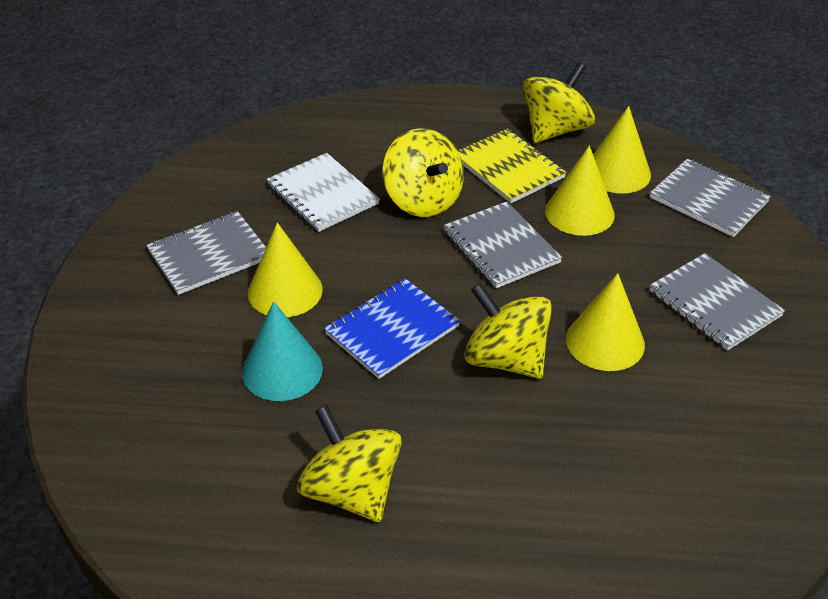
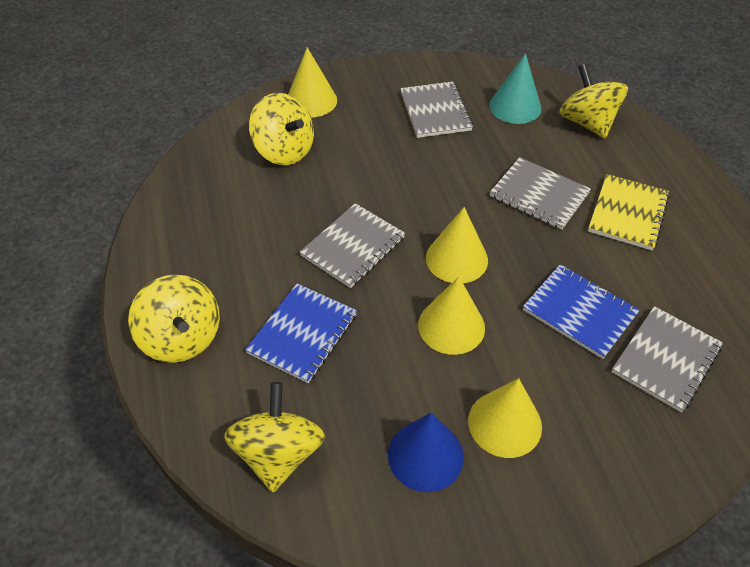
blue cone: 0 -> 1
blue notebook: 1 -> 2
white notebook: 1 -> 0

